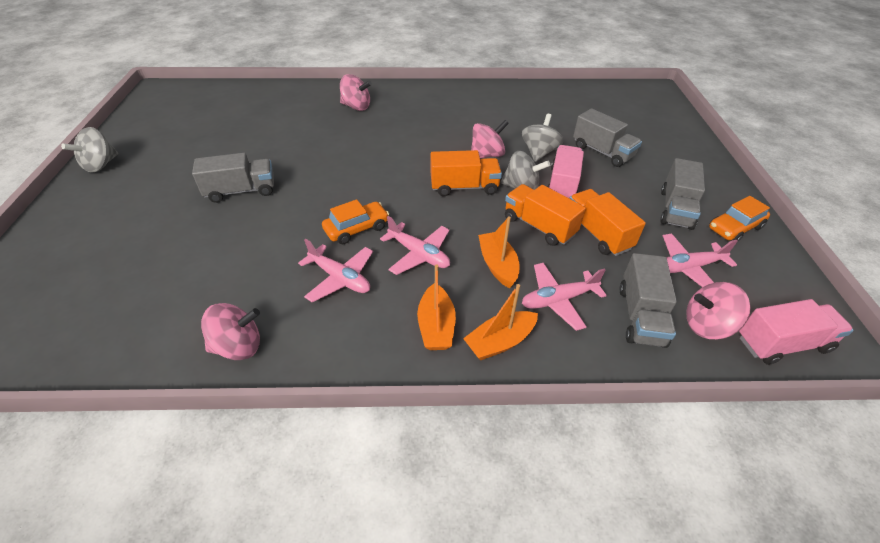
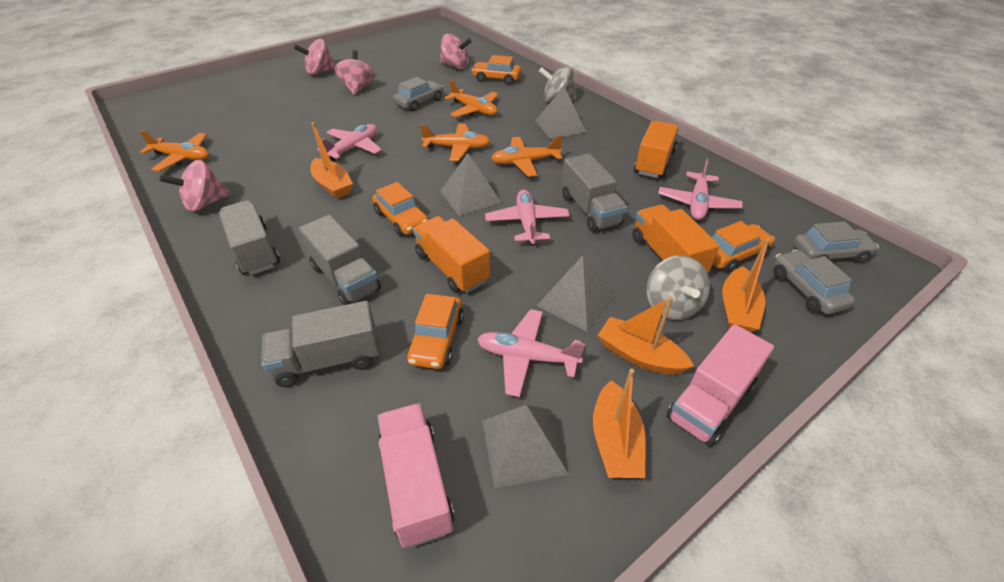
grey car: 0 -> 3
grey pyramid: 0 -> 4
grey spinning top: 3 -> 2
orange boat: 3 -> 4
orange car: 2 -> 4
orange plane: 0 -> 4

